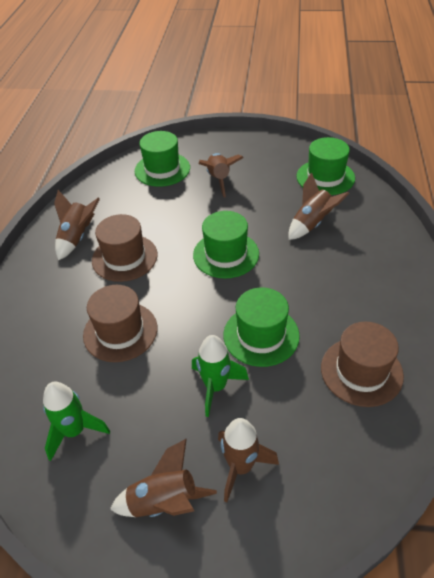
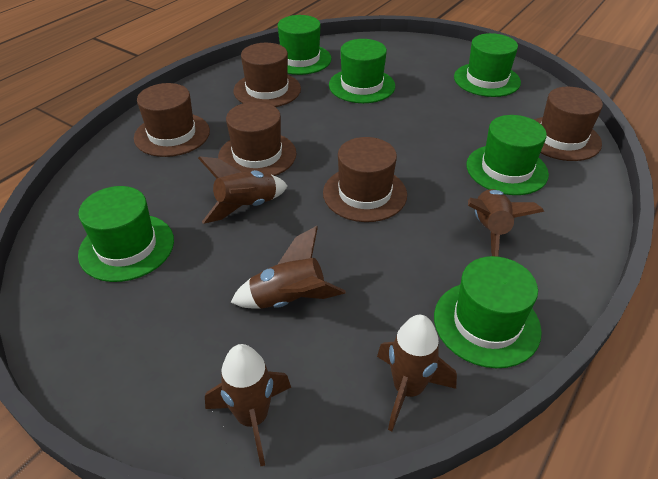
brown hat: 3 -> 5
green hat: 4 -> 6
green rocket: 2 -> 0

